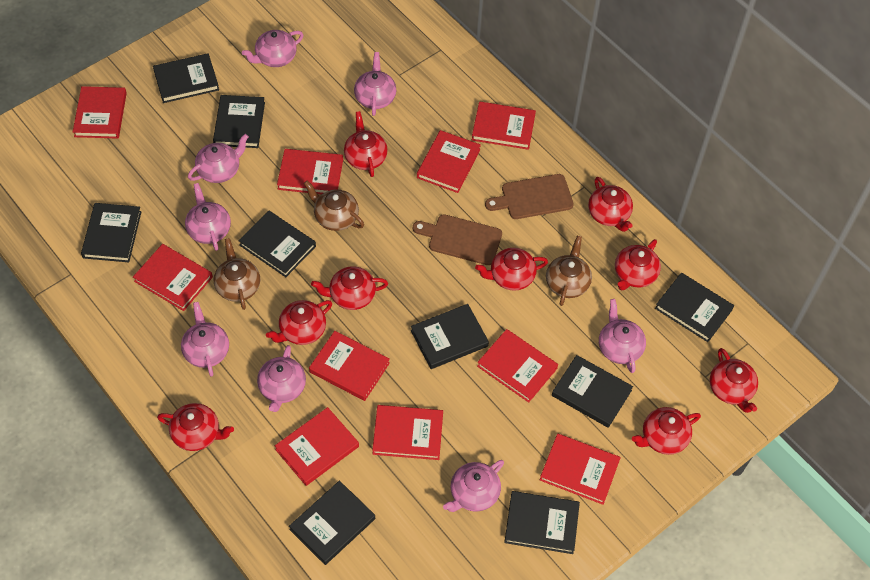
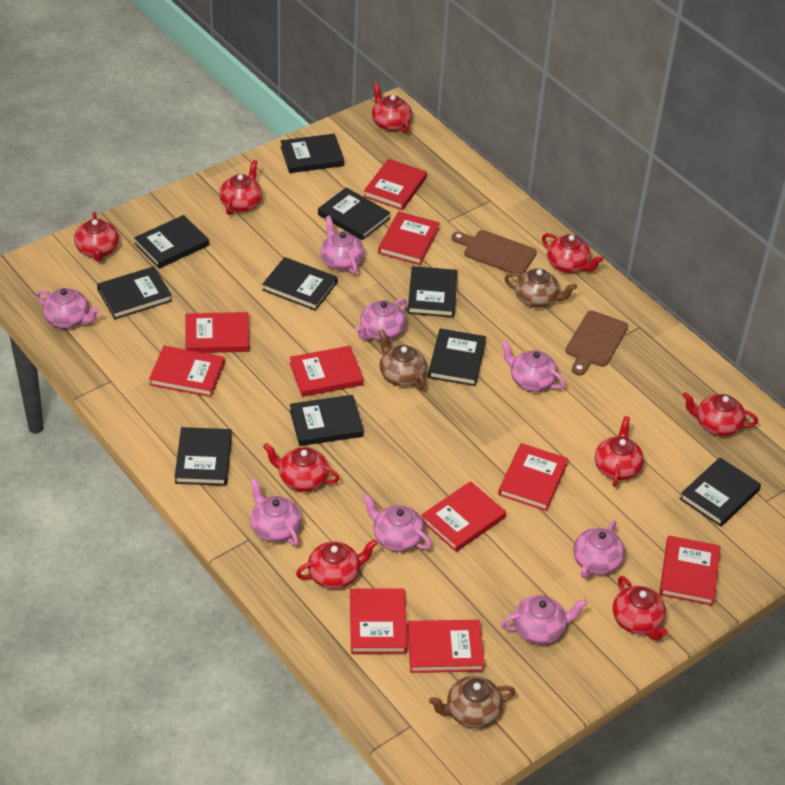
black book: 9 -> 10

